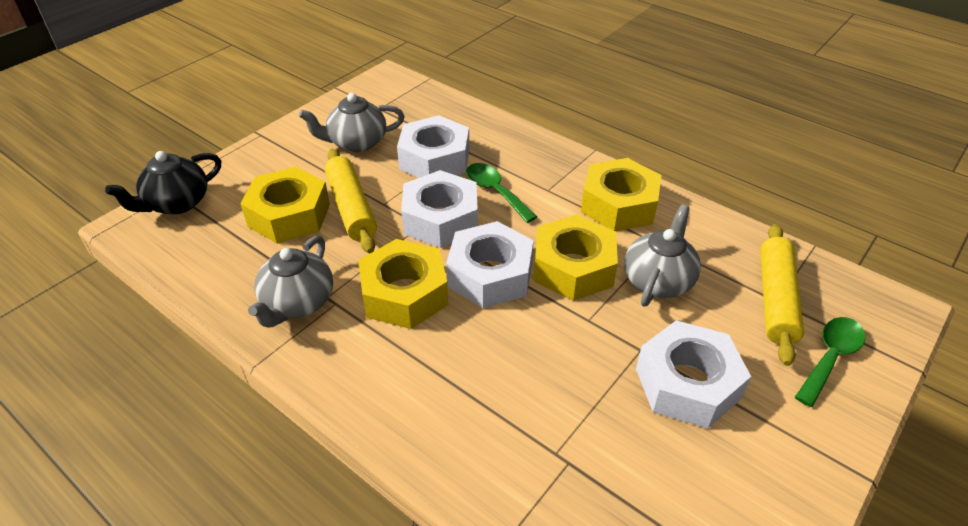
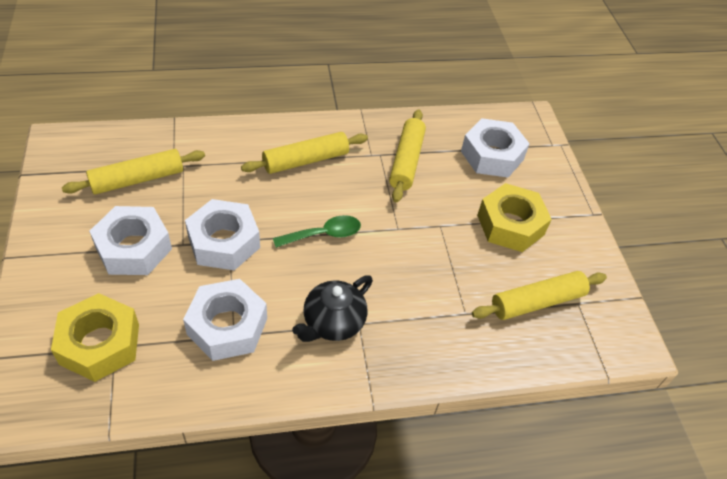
green spoon: 2 -> 1
grey teapot: 3 -> 0
yellow nut: 4 -> 2
yellow rolling pin: 2 -> 4

